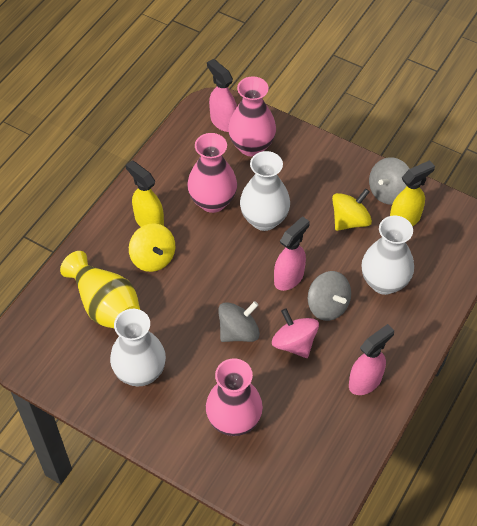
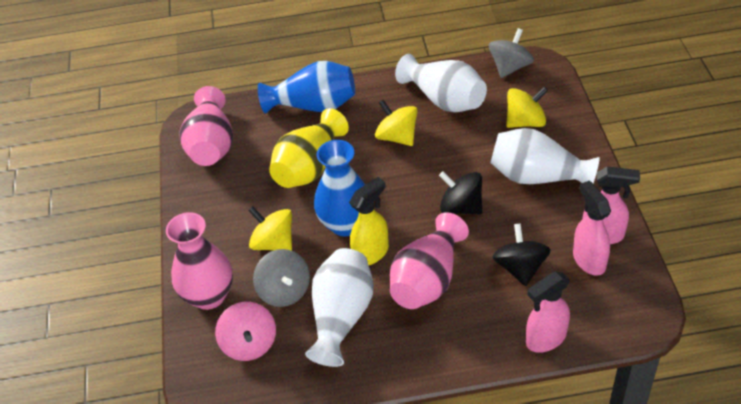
black spinning top: 0 -> 2
blue vase: 0 -> 2
grey spinning top: 3 -> 2
yellow spinning top: 2 -> 3
yellow spray bottle: 2 -> 1

